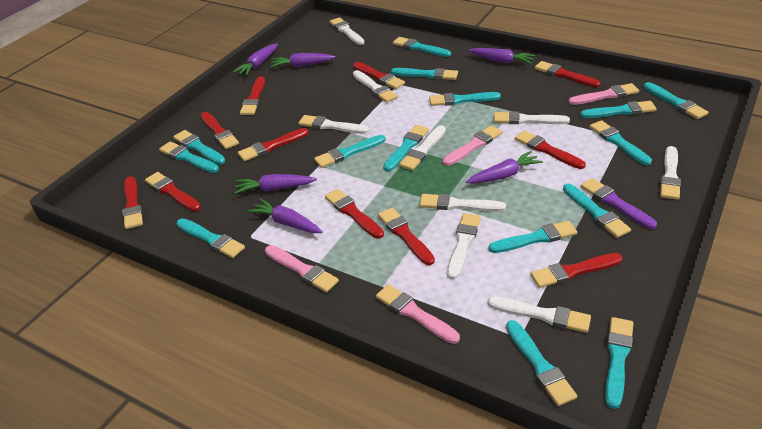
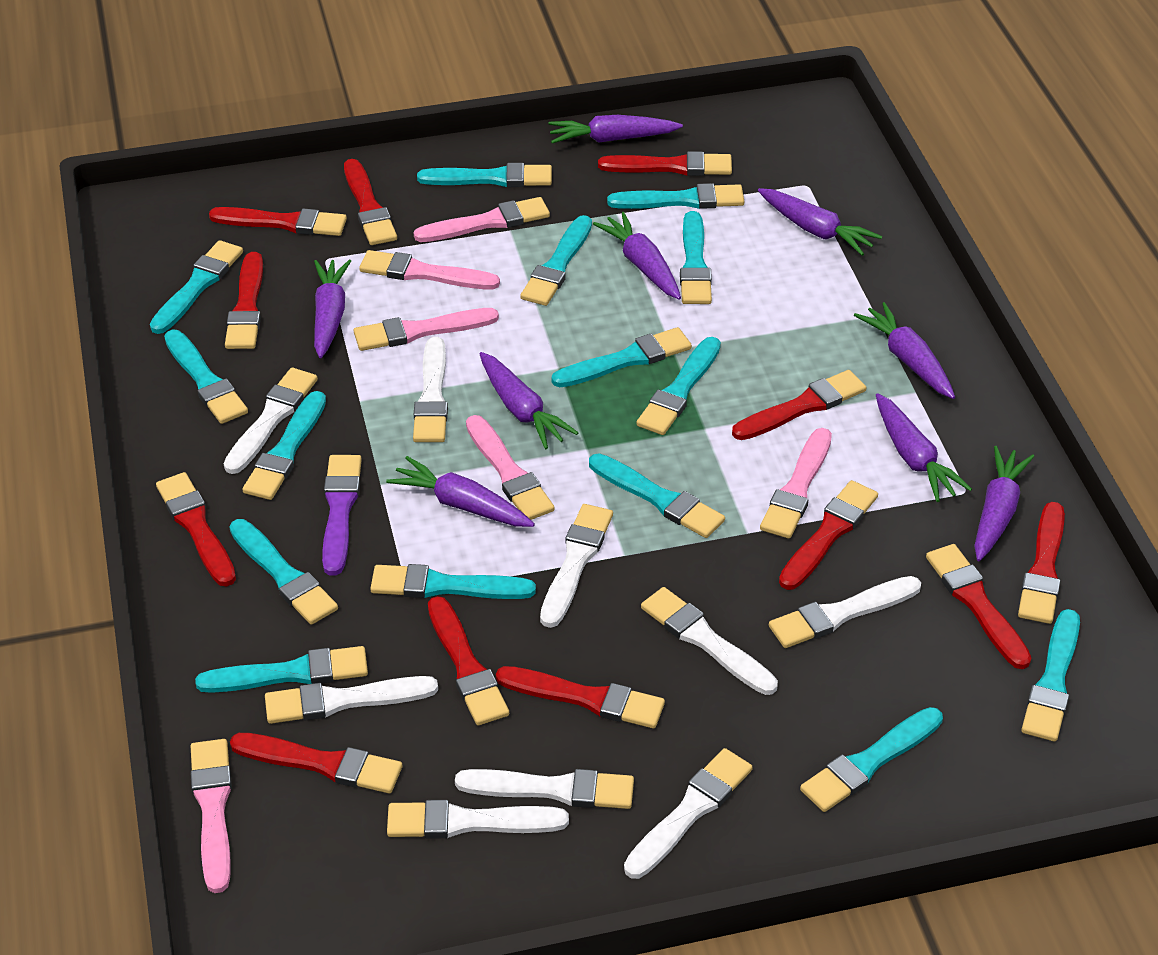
pink brush: 4 -> 6
purple carrot: 6 -> 9
red brush: 11 -> 12

